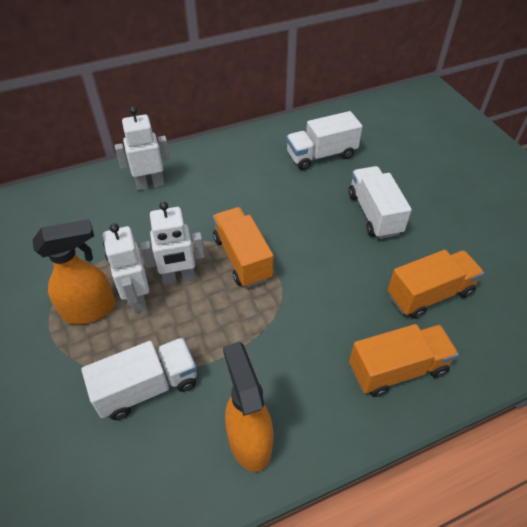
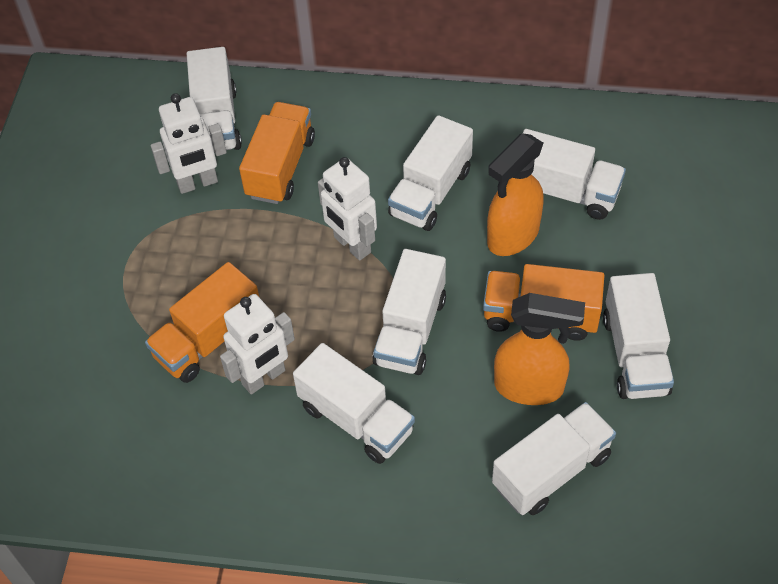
white truck: 3 -> 7

